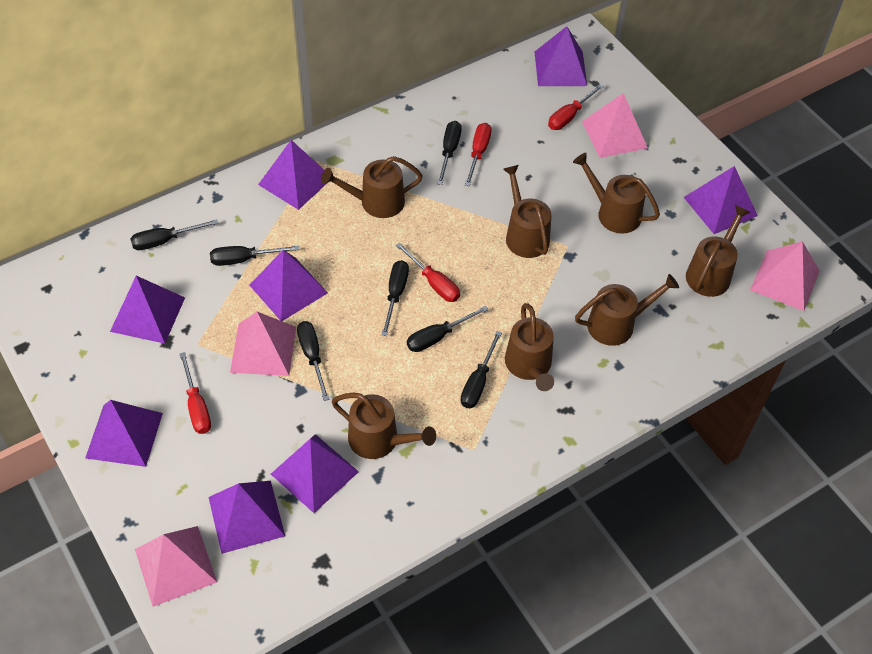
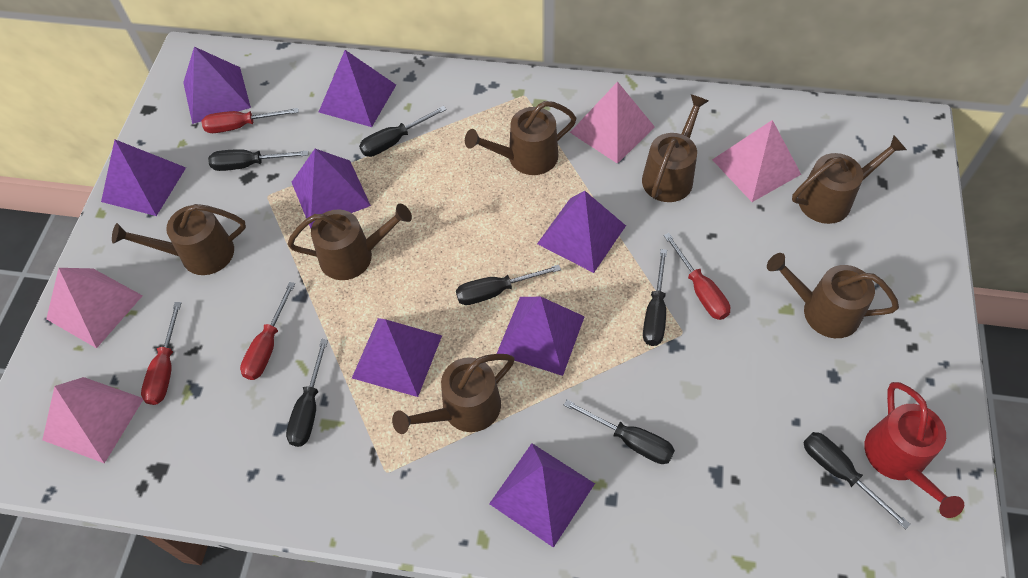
red watering can: 0 -> 1

